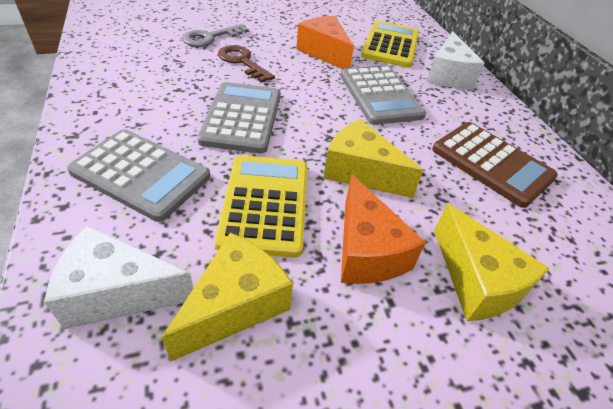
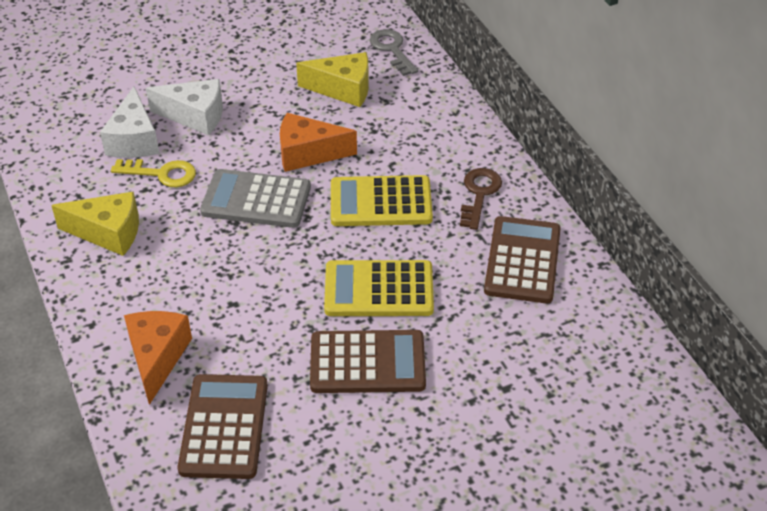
brown calculator: 1 -> 3
grey calculator: 3 -> 1
yellow cheese: 3 -> 2
yellow key: 0 -> 1

